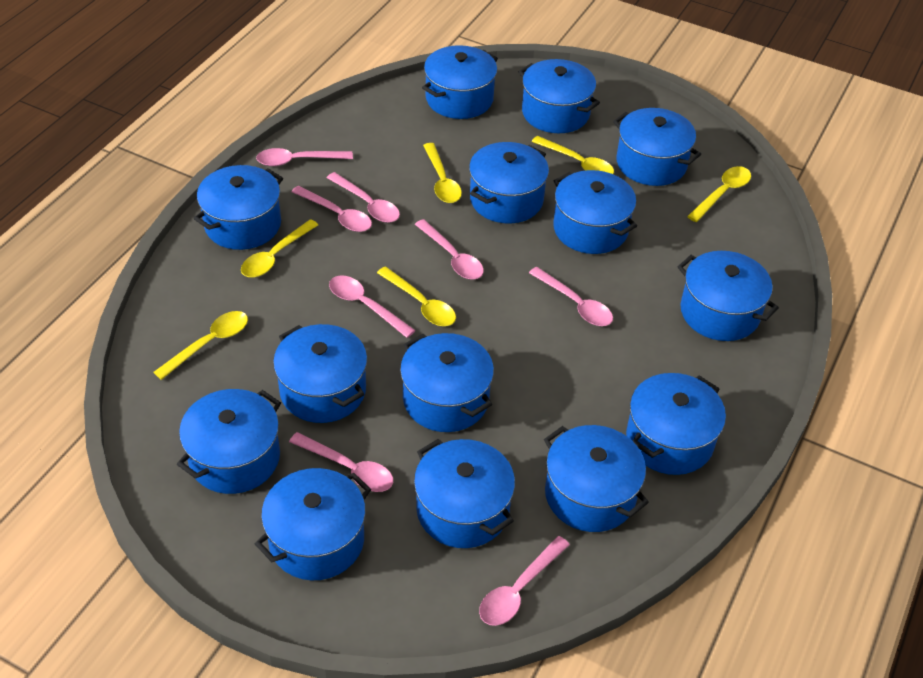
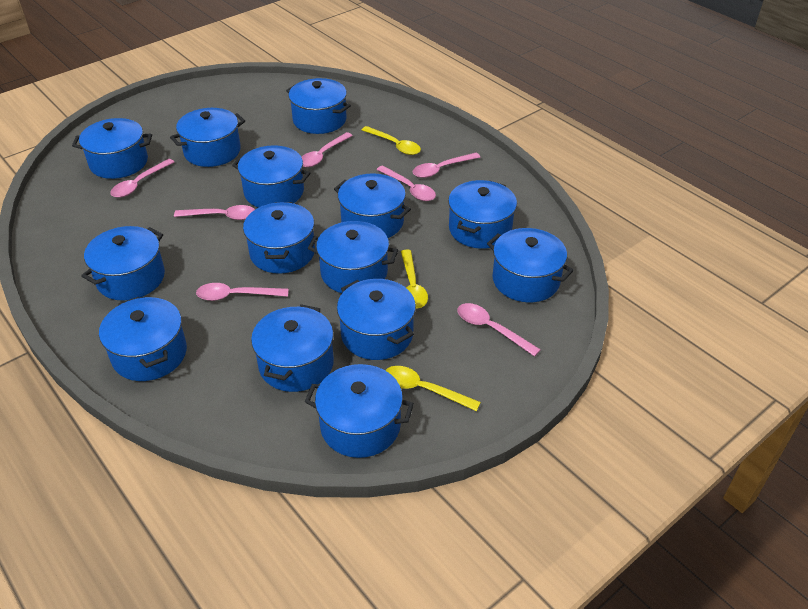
pink spoon: 8 -> 7
yellow spoon: 6 -> 3

